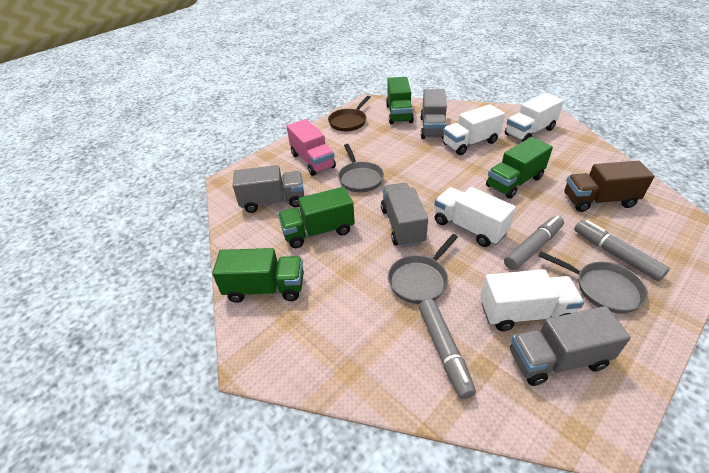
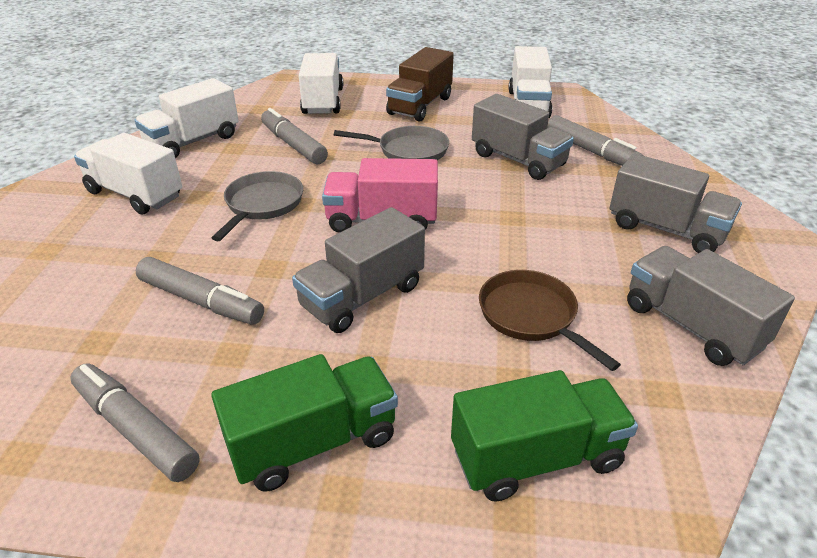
green truck: 4 -> 2
grey marker: 3 -> 4
grey pan: 3 -> 2

